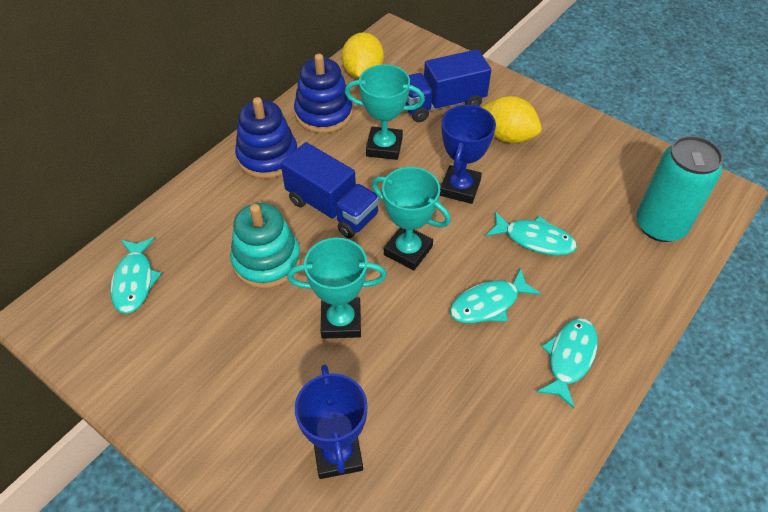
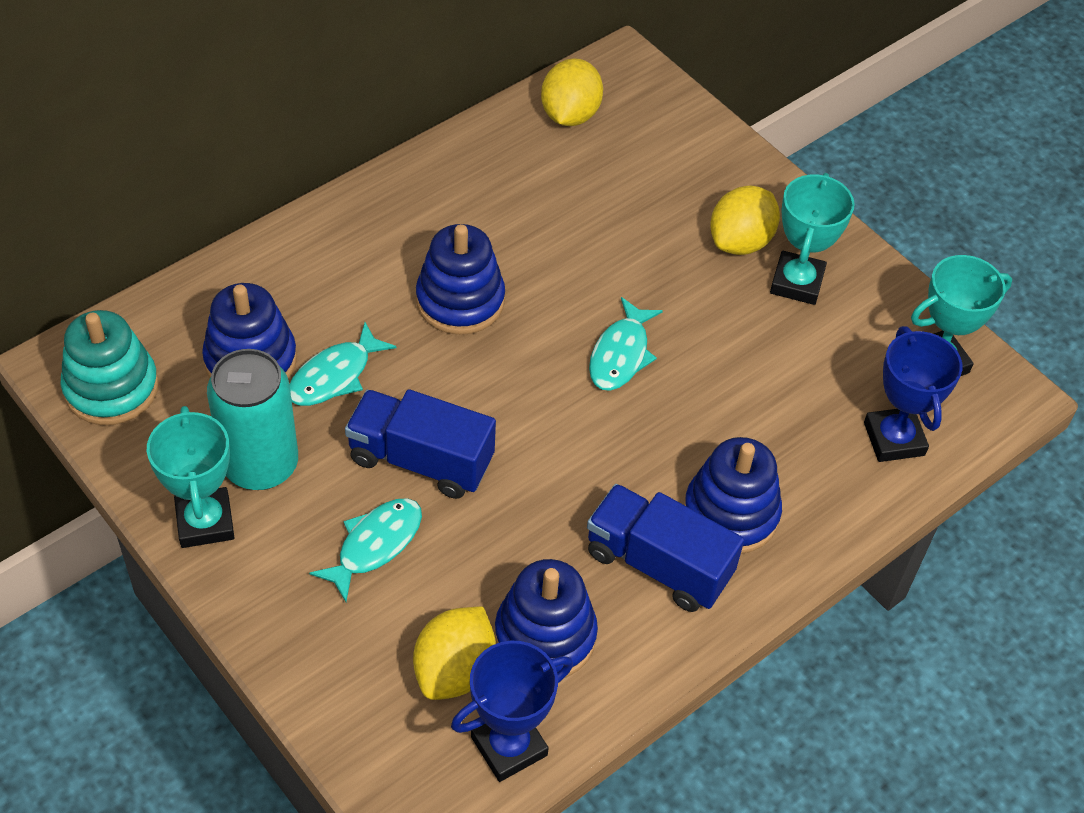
blue stacking toy: 2 -> 4
turquoise fish: 4 -> 3
yellow lemon: 2 -> 3

